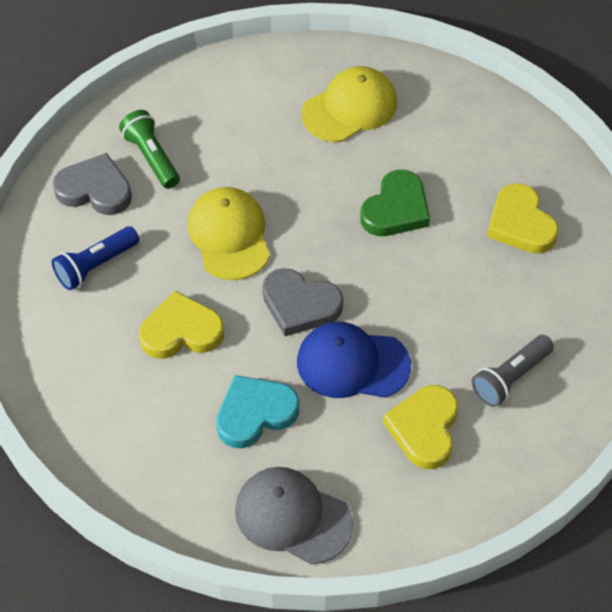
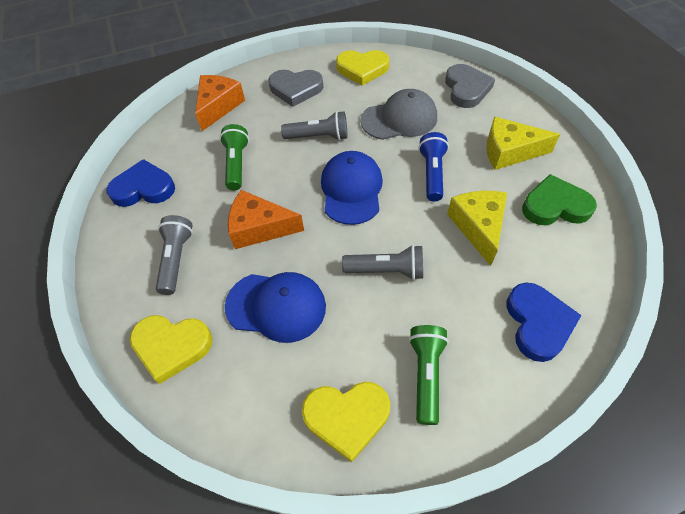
blue cap: 1 -> 2
blue heart: 0 -> 2
green flashlight: 1 -> 2
grey flashlight: 1 -> 3
orange cheese: 0 -> 2
turquoise heart: 1 -> 0
yellow cap: 2 -> 0
yellow cheese: 0 -> 2

